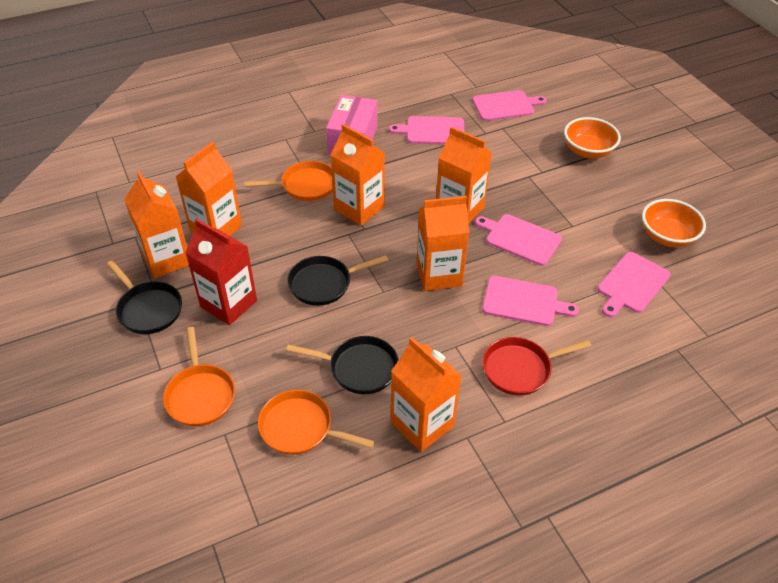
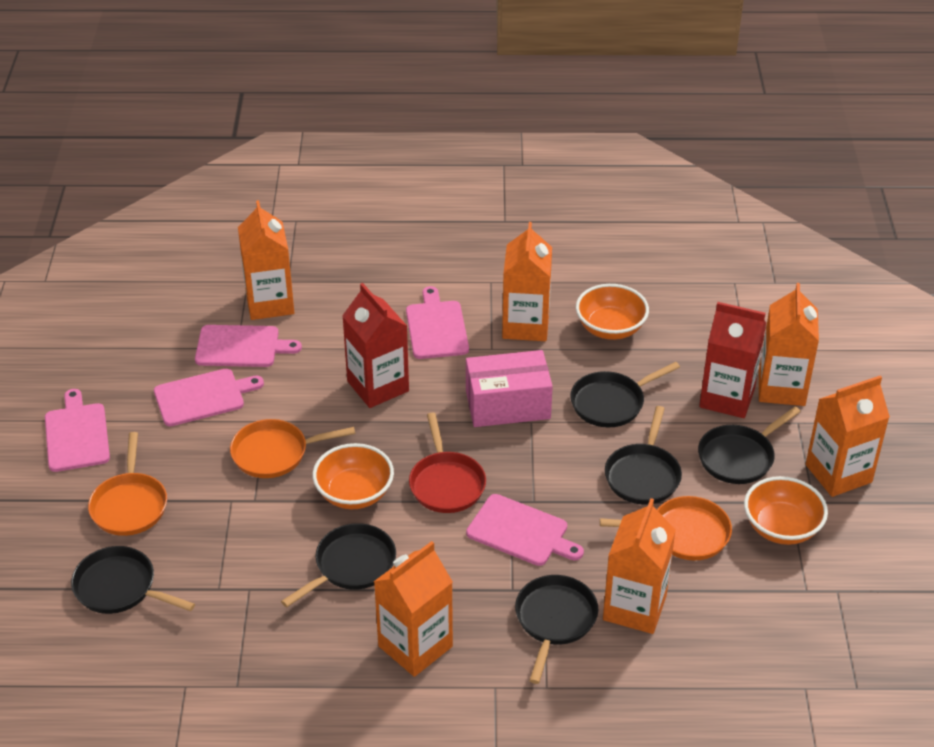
black pan: 3 -> 6
orange bowl: 2 -> 3
red carton: 1 -> 2

